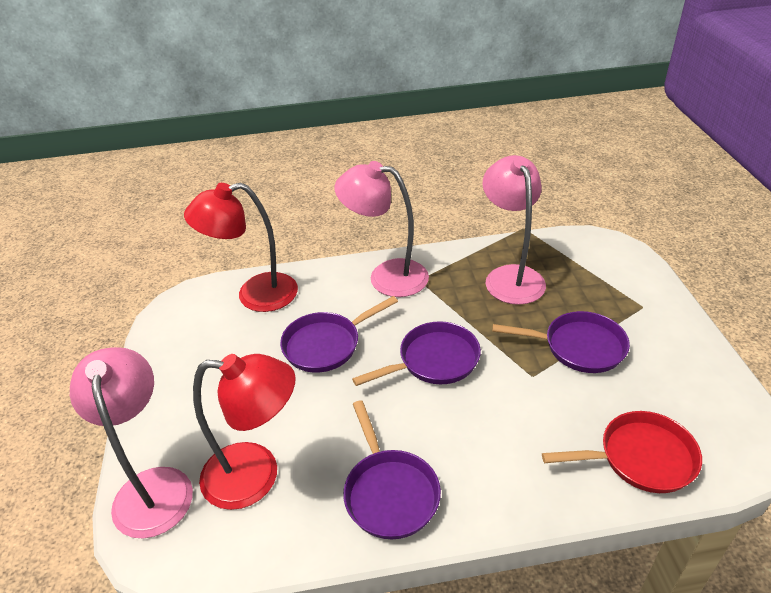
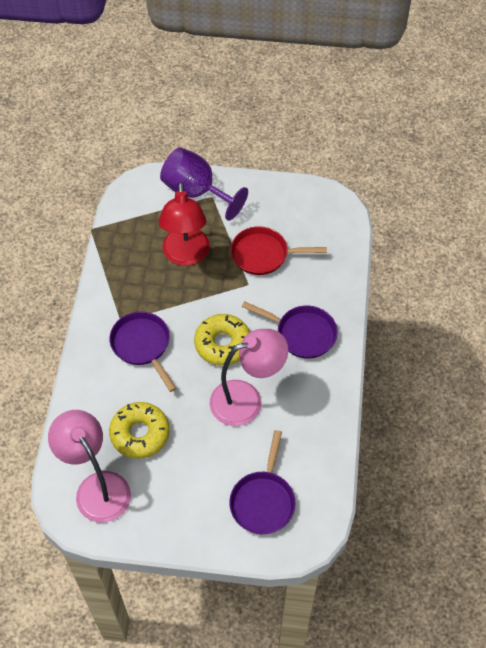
pink lamp: 3 -> 2
purple goblet: 0 -> 1
purple pan: 4 -> 3
red lamp: 2 -> 1
yellow donut: 0 -> 2

